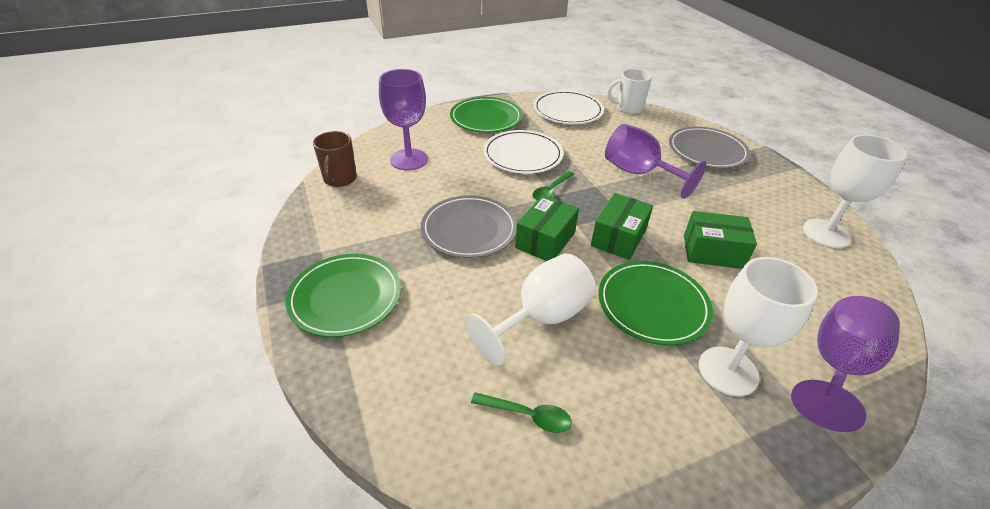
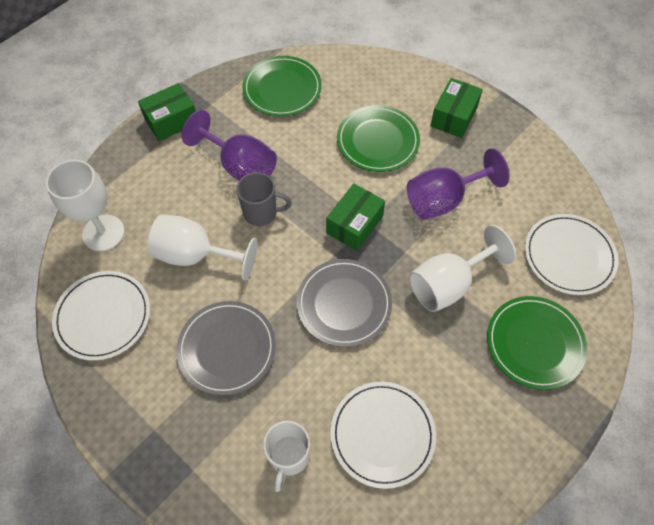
brown mug: 1 -> 0
green spoon: 2 -> 0
grey mug: 0 -> 1
purple goblet: 3 -> 2
white plate: 2 -> 3

